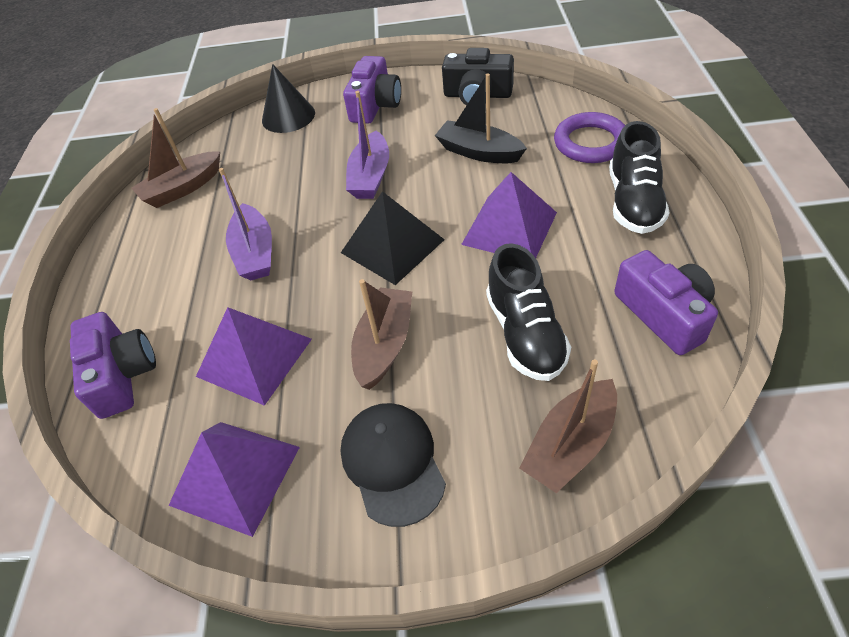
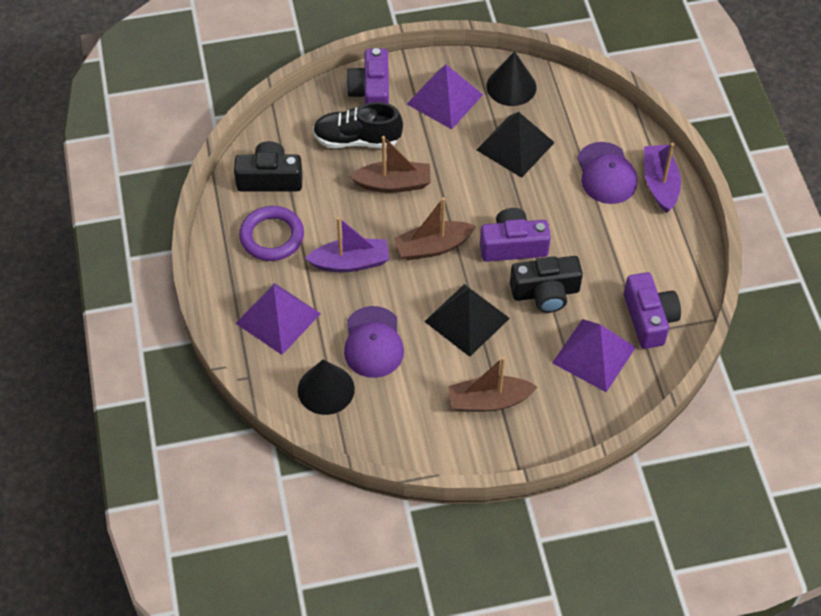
black boat: 1 -> 0
black camera: 1 -> 2
black cap: 1 -> 0
black cone: 1 -> 2
black pyramid: 1 -> 2
black shoe: 2 -> 1
purple cap: 0 -> 2

